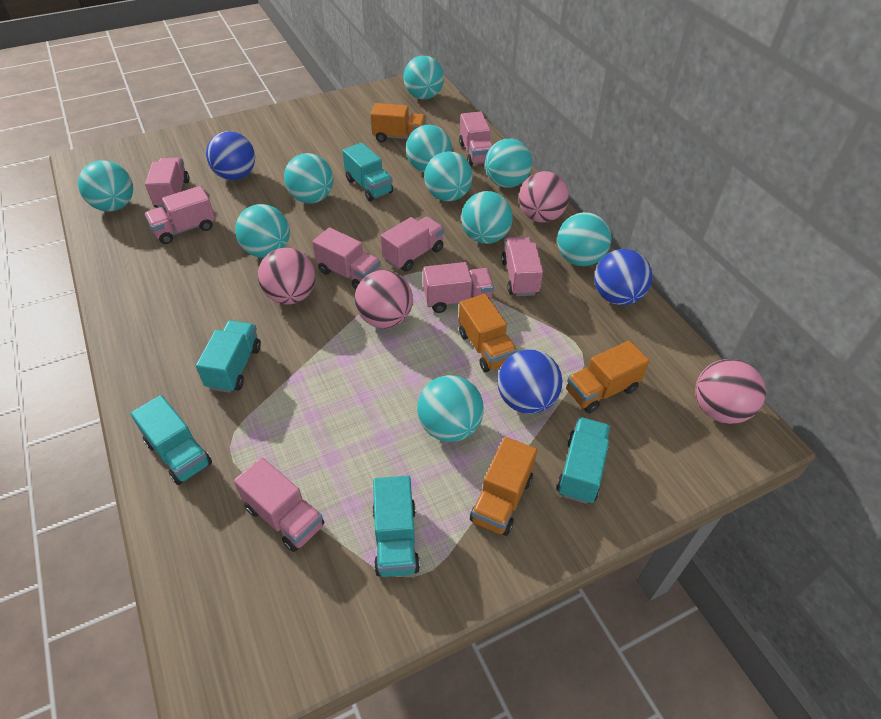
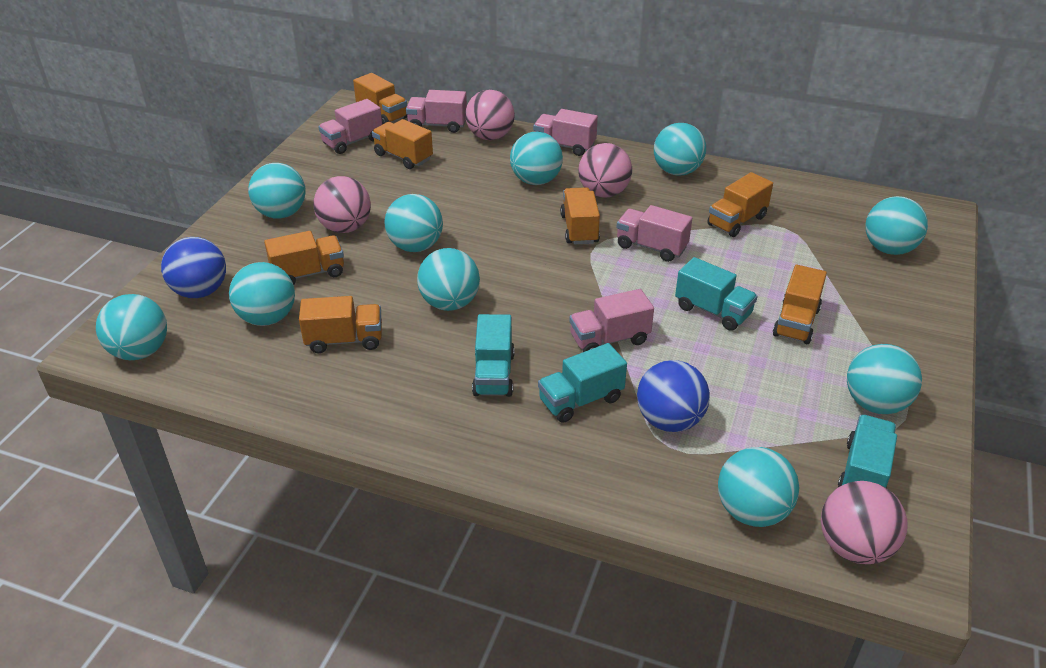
blue ball: 3 -> 2
orange truck: 4 -> 7
pink truck: 8 -> 5
turquoise truck: 5 -> 4

